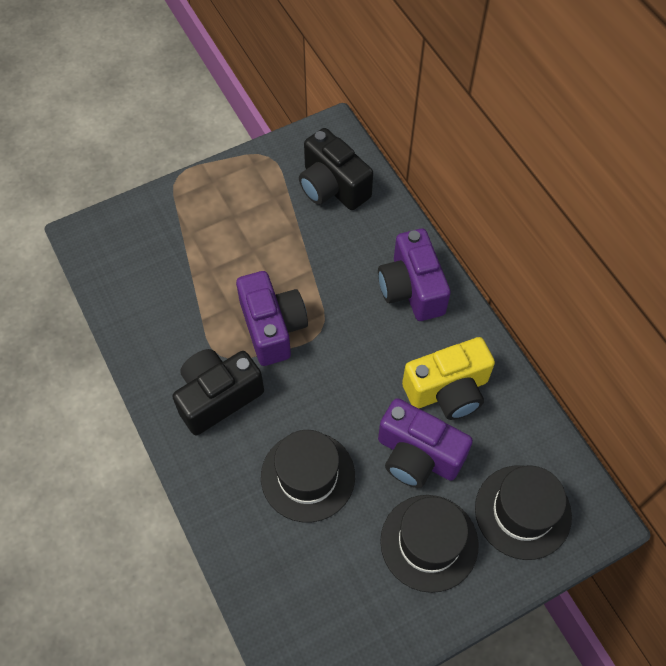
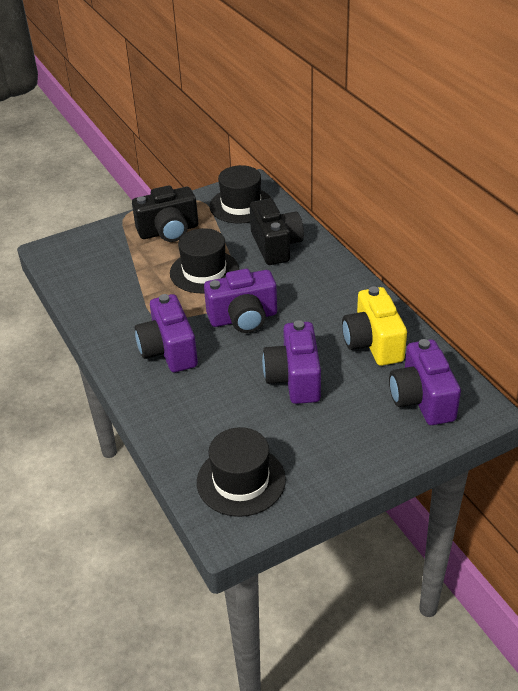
purple camera: 3 -> 4

